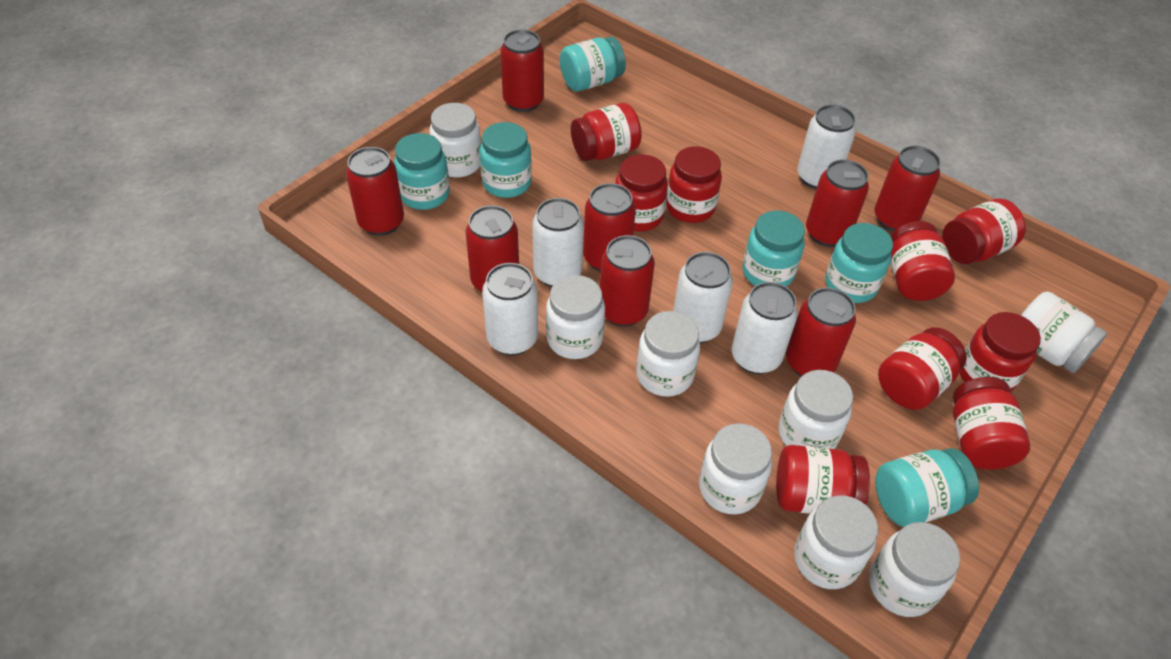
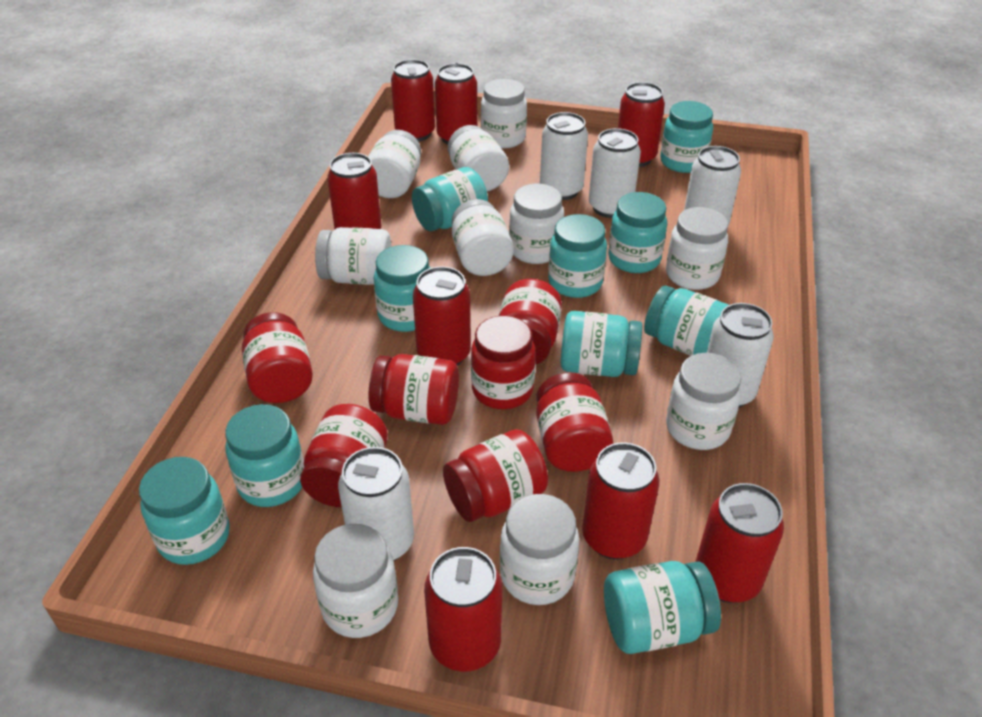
red jar: 9 -> 7
turquoise jar: 6 -> 10
white jar: 8 -> 10

